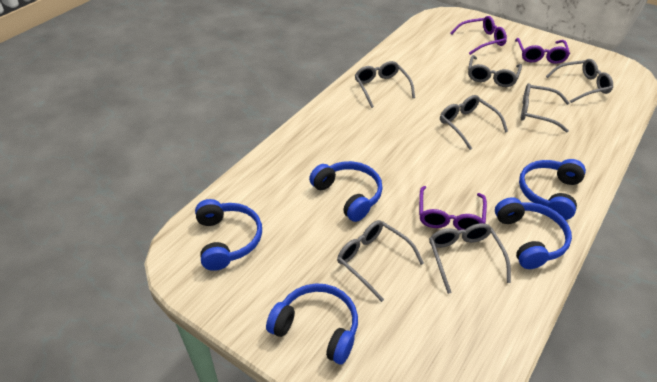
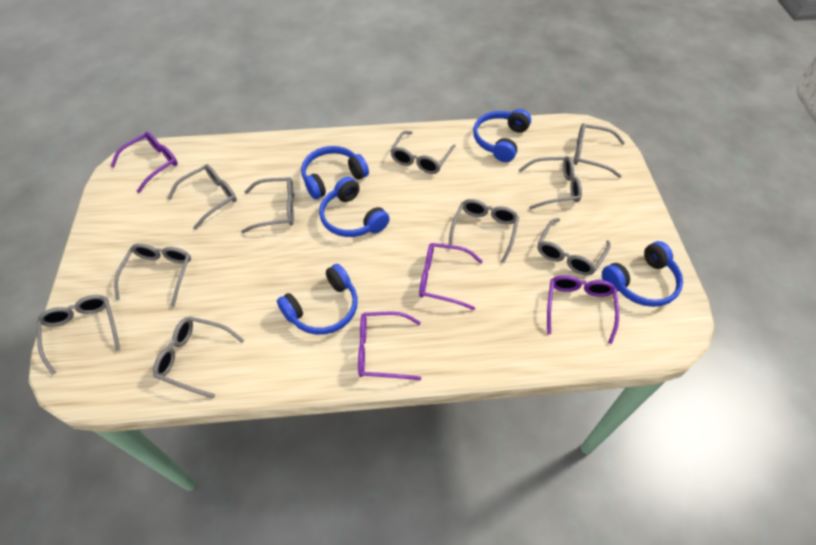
grey glasses: 7 -> 10
purple glasses: 3 -> 4

